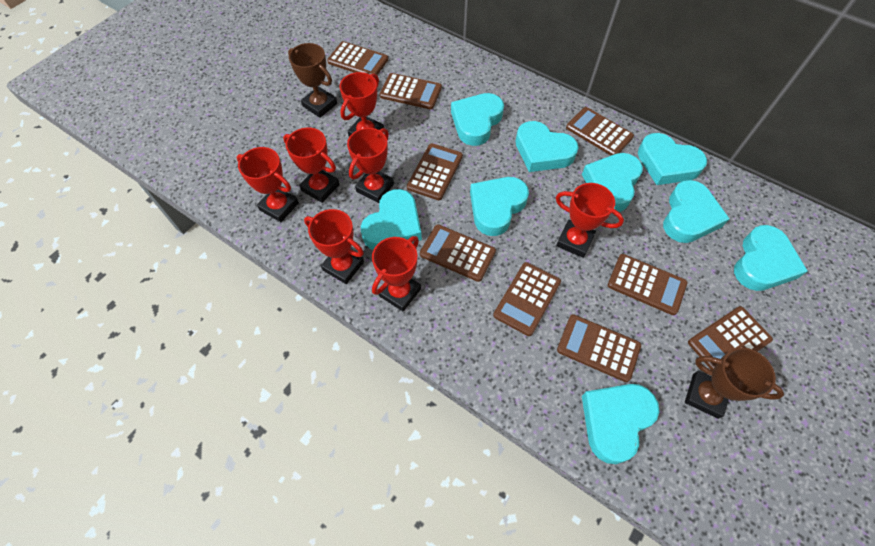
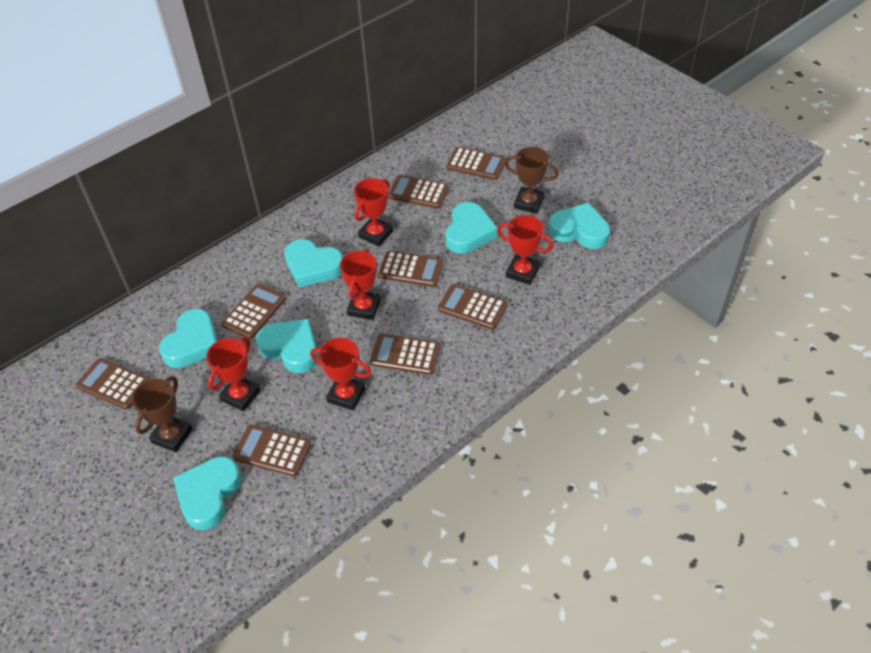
brown calculator: 9 -> 8
red trophy: 7 -> 5
turquoise heart: 9 -> 6

